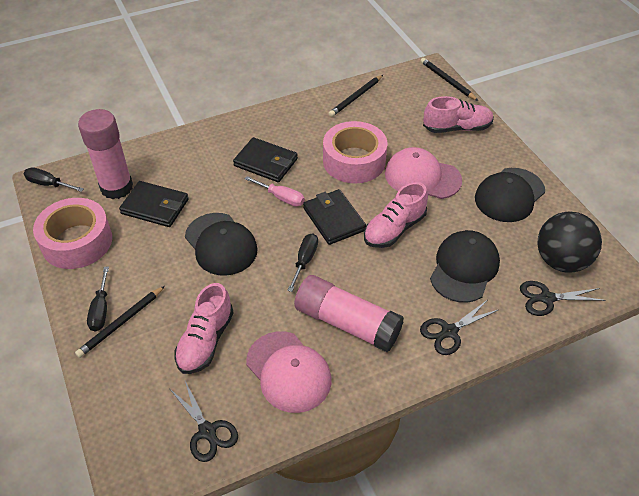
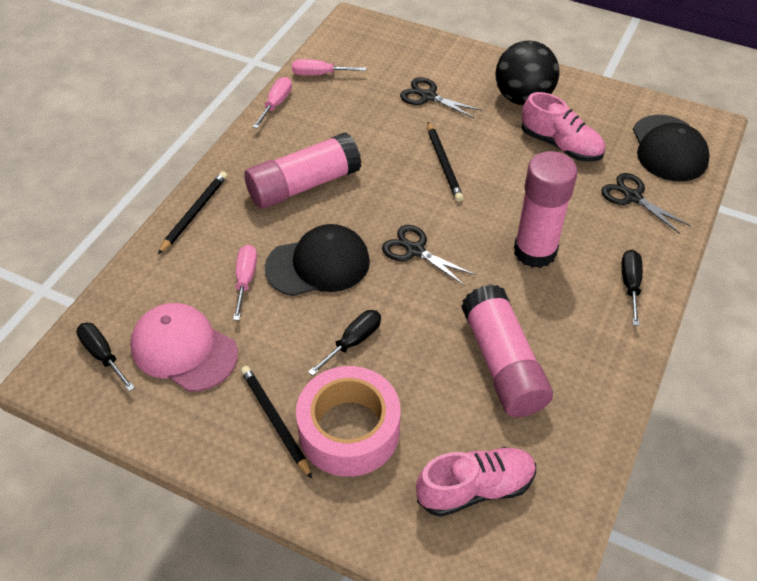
black cap: 3 -> 2
black wallet: 3 -> 0
pink cap: 2 -> 1
pink glue stick: 2 -> 3
pink screwdriver: 1 -> 3
pink shoe: 3 -> 2
pink tape: 2 -> 1

